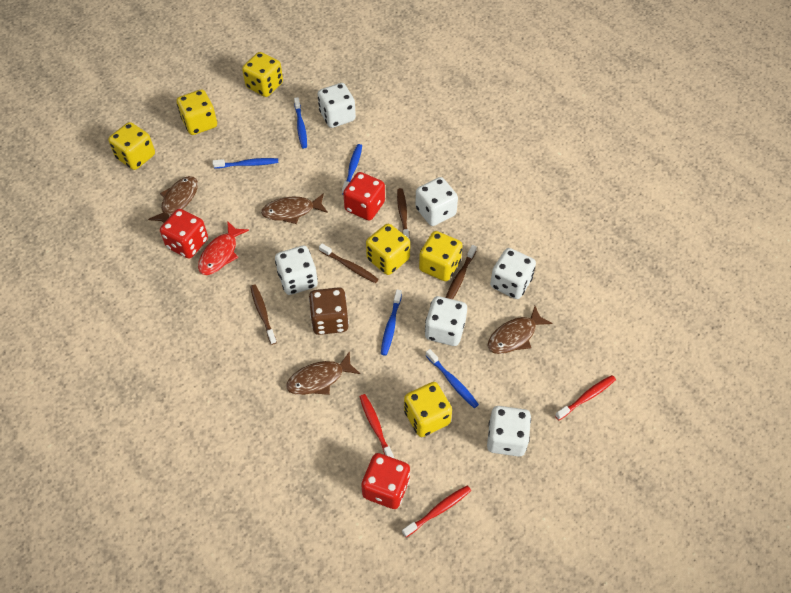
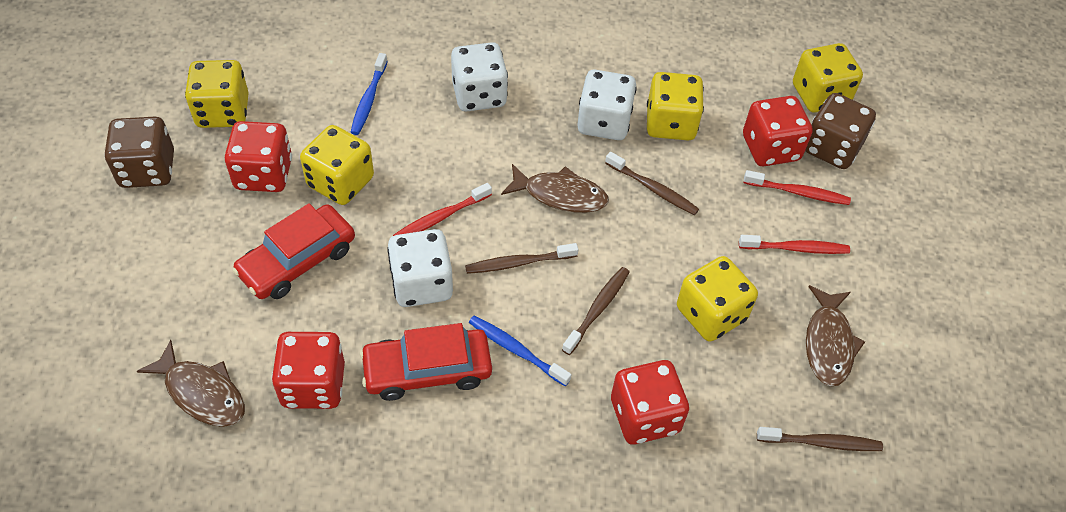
blue toothbrush: 5 -> 2
brown dice: 1 -> 2
brown fish: 4 -> 3
red car: 0 -> 2
red dice: 3 -> 4
red fish: 1 -> 0
white dice: 6 -> 3
yellow dice: 6 -> 5

